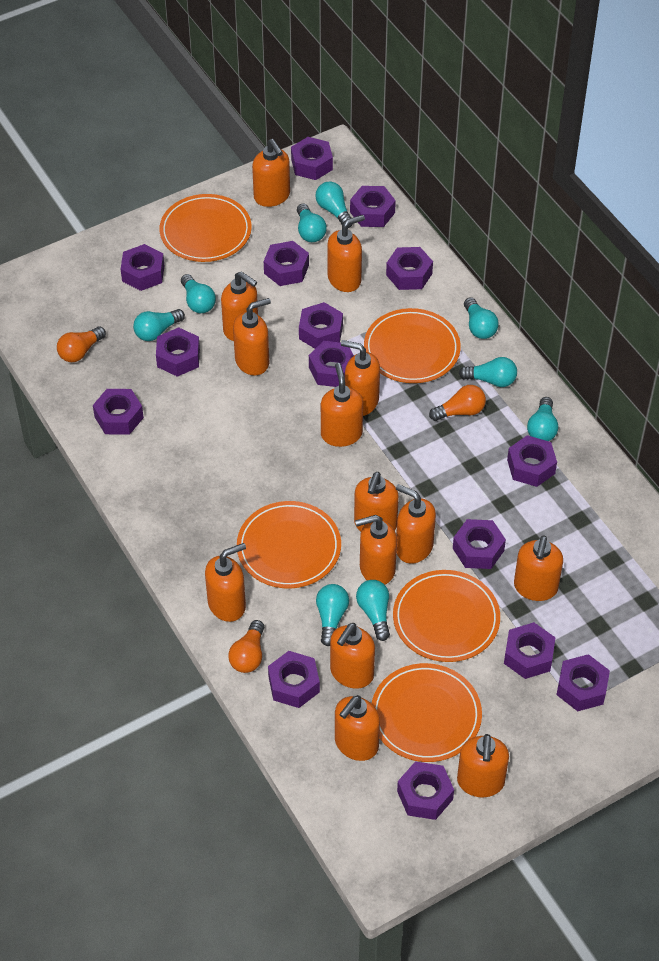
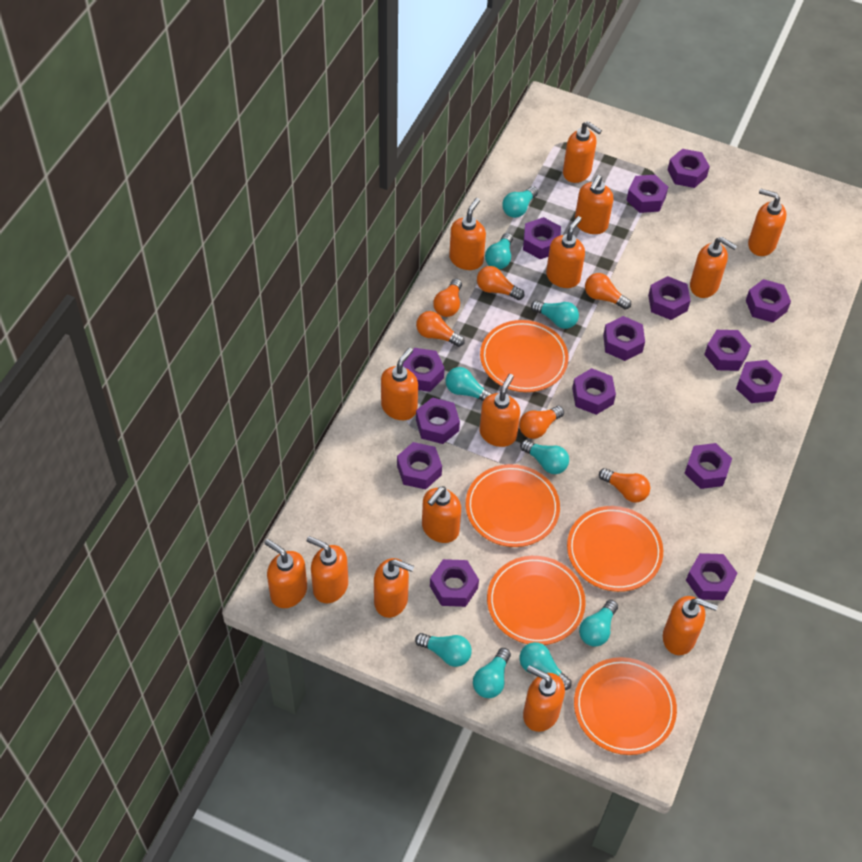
orange light bulb: 3 -> 6

